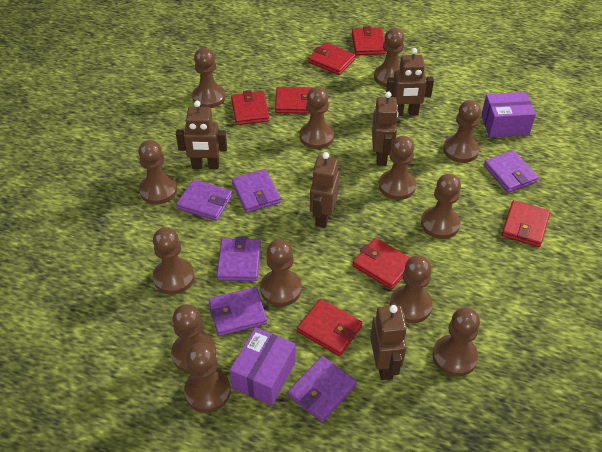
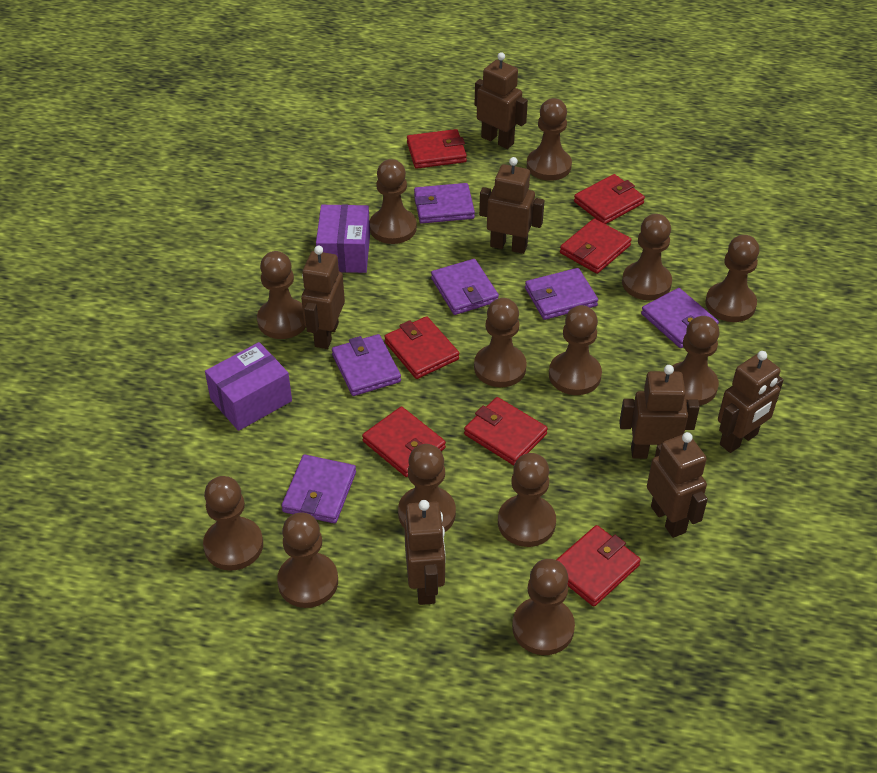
brown robot: 5 -> 7

